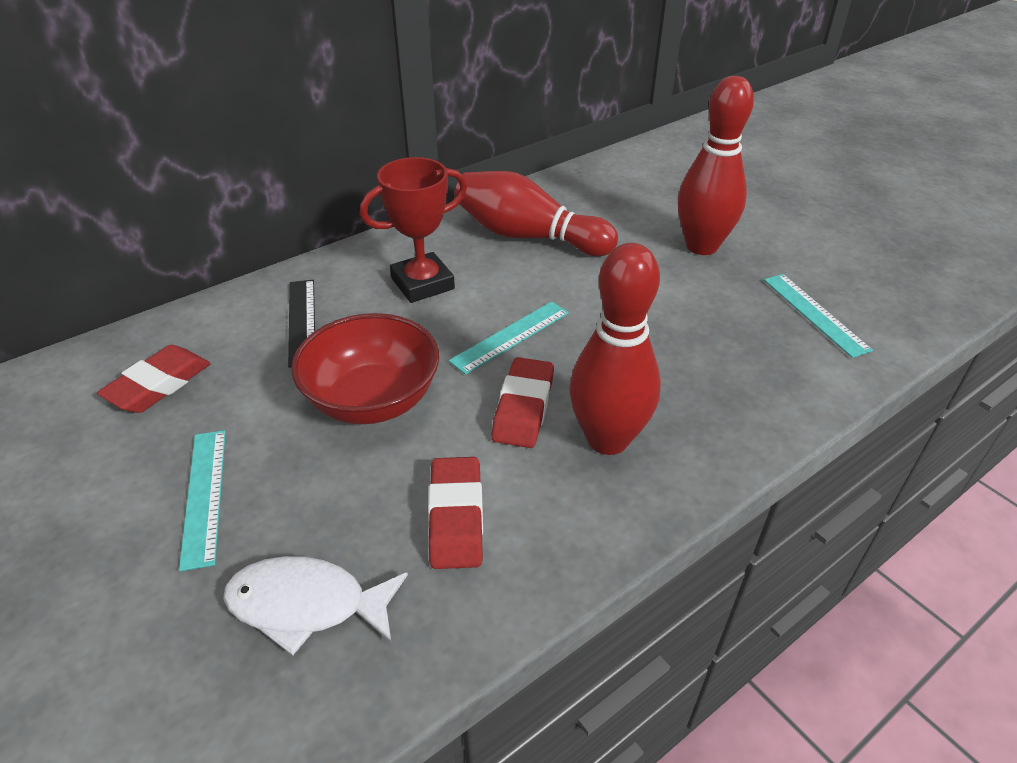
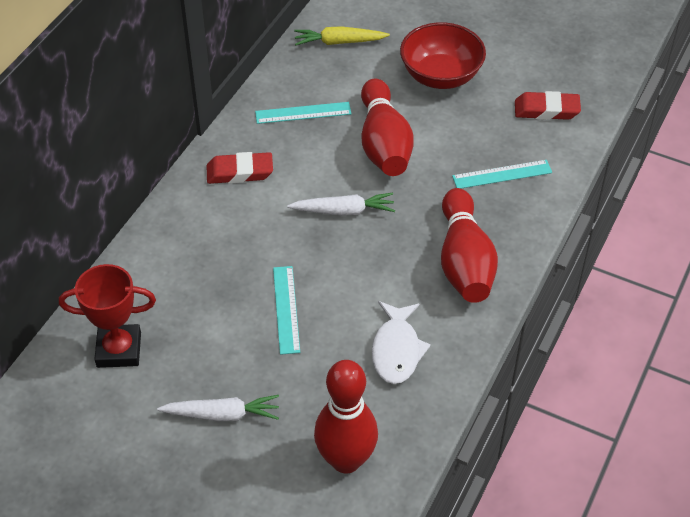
black ruler: 1 -> 0
red eraser: 3 -> 2
white carrot: 0 -> 2
yellow carrot: 0 -> 1

